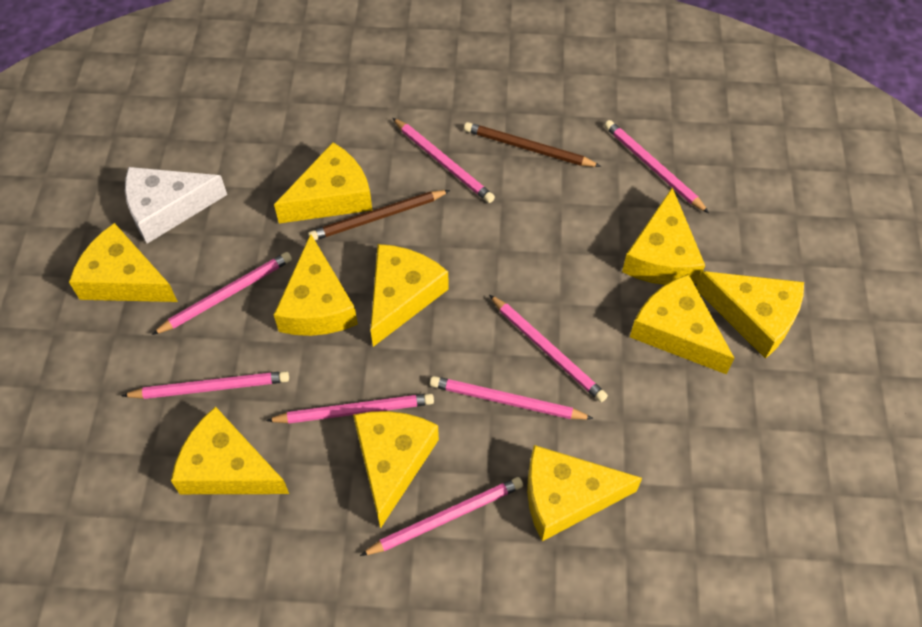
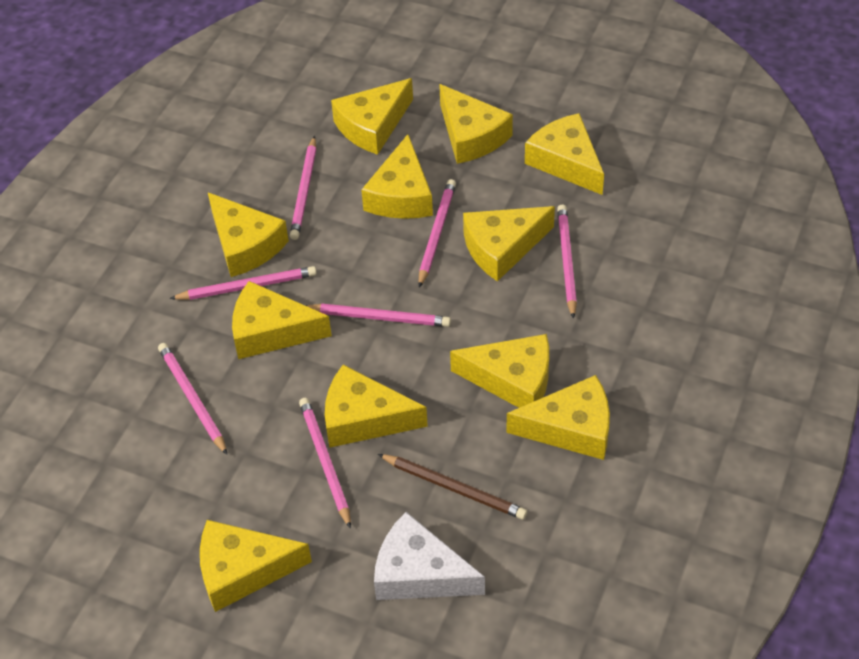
brown pencil: 2 -> 1
pink pencil: 8 -> 7
yellow cheese: 10 -> 11

